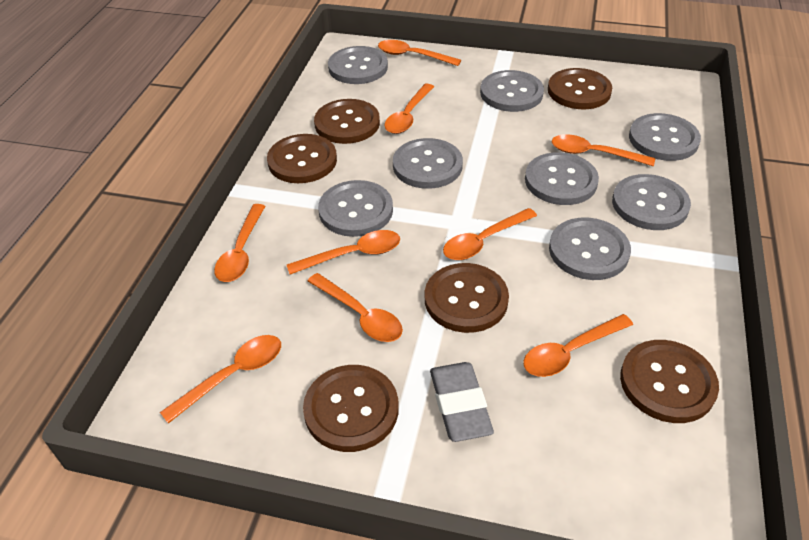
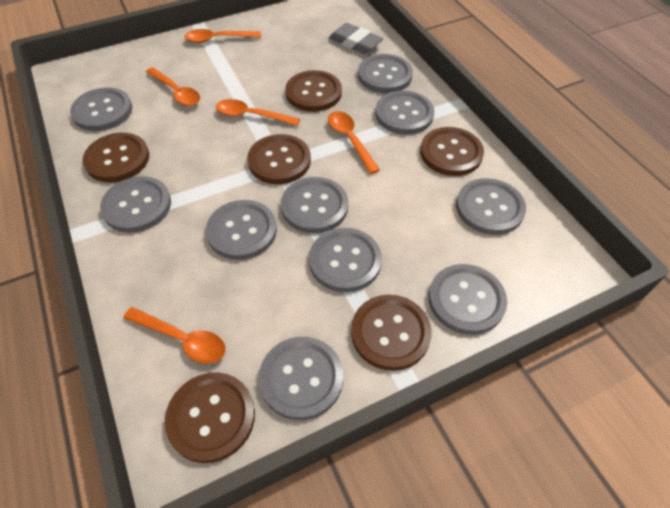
grey button: 8 -> 10
orange spoon: 9 -> 5

